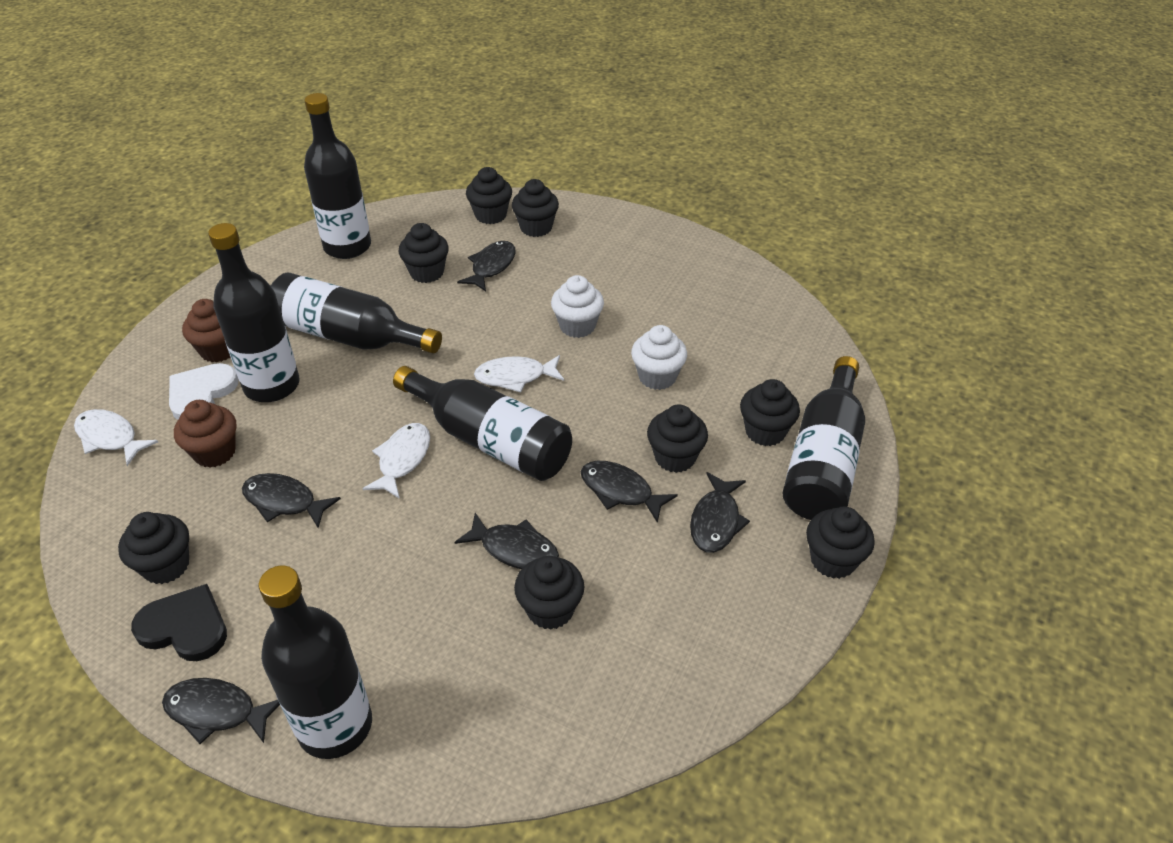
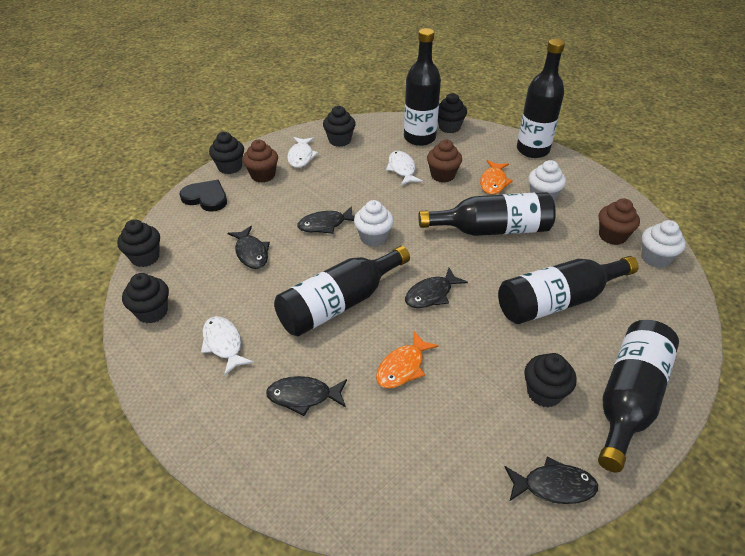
black cupcake: 8 -> 6
black fish: 6 -> 5
brown cupcake: 2 -> 3
orange fish: 0 -> 2
white cupcake: 2 -> 3
white heart: 1 -> 0

